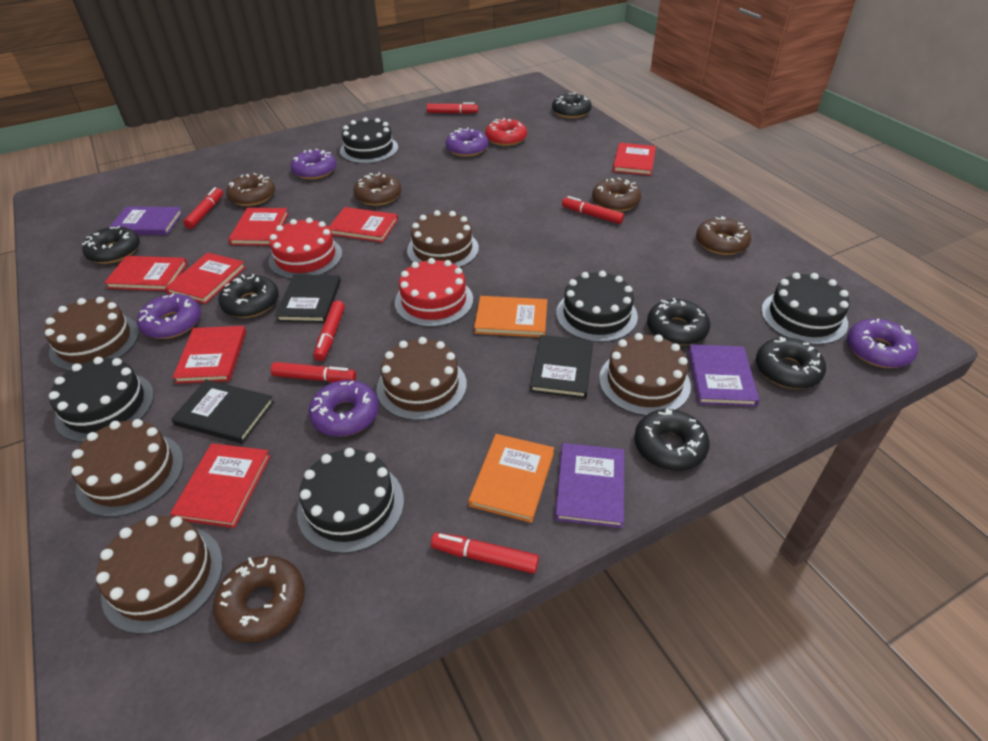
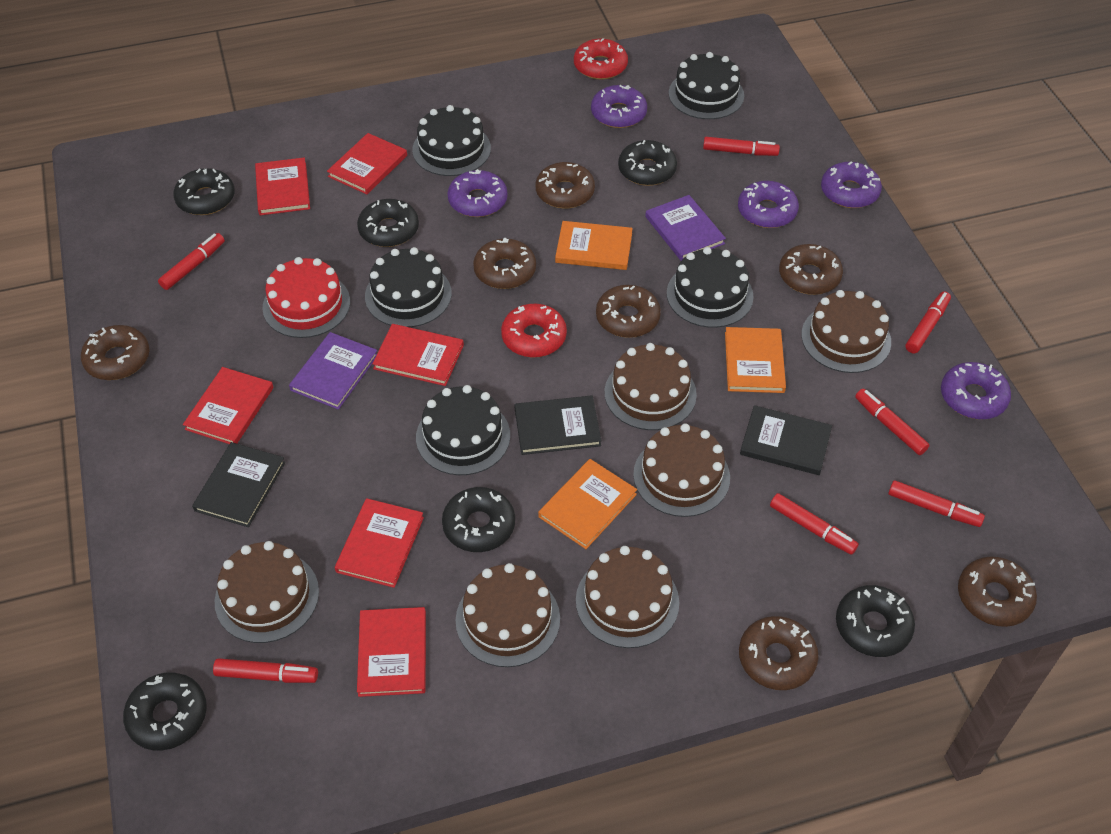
brown donut: 5 -> 7
orange book: 2 -> 3
purple book: 3 -> 2
red book: 7 -> 6
red cake: 2 -> 1
red donut: 1 -> 2
red marker: 6 -> 7

